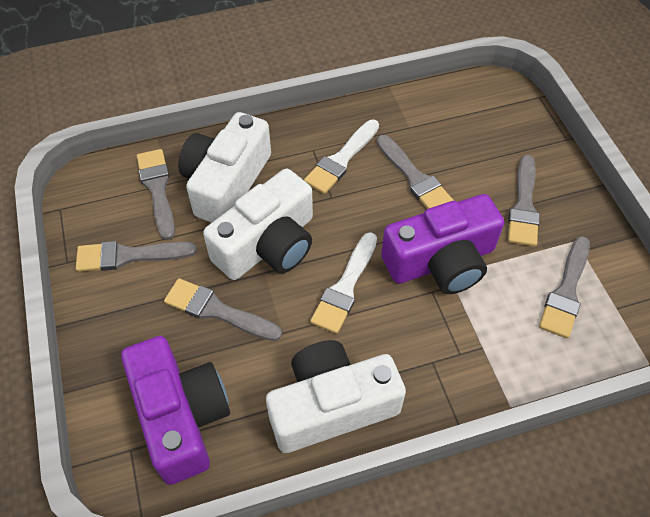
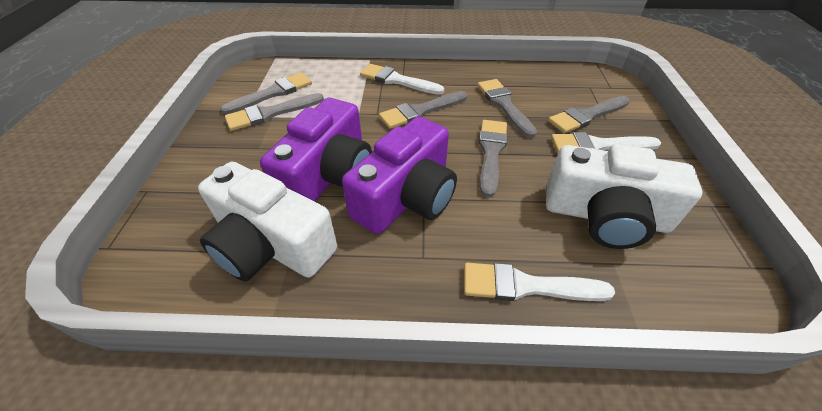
white brush: 2 -> 3
white camera: 3 -> 2

